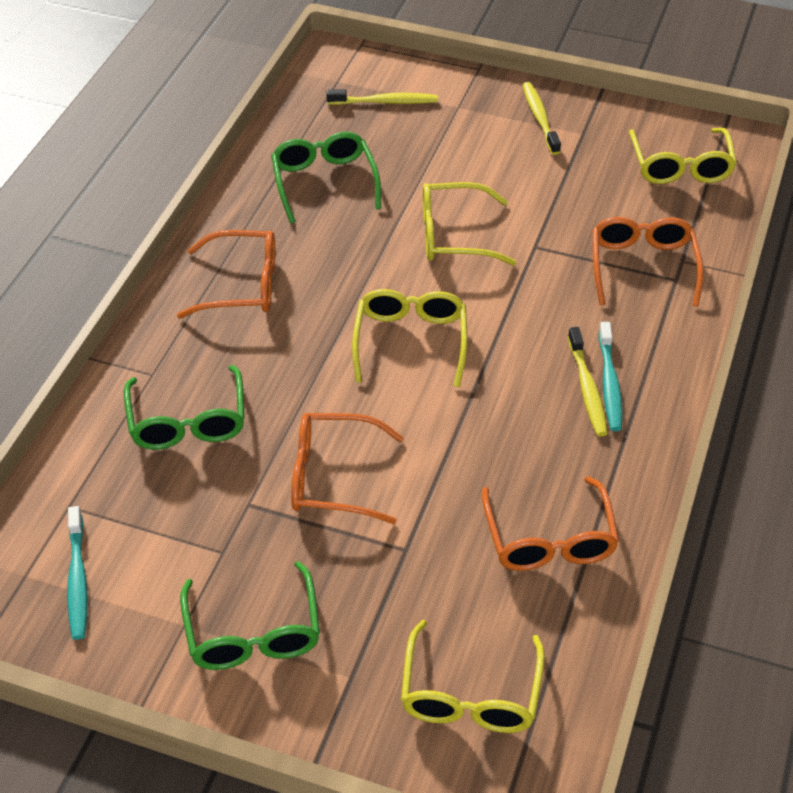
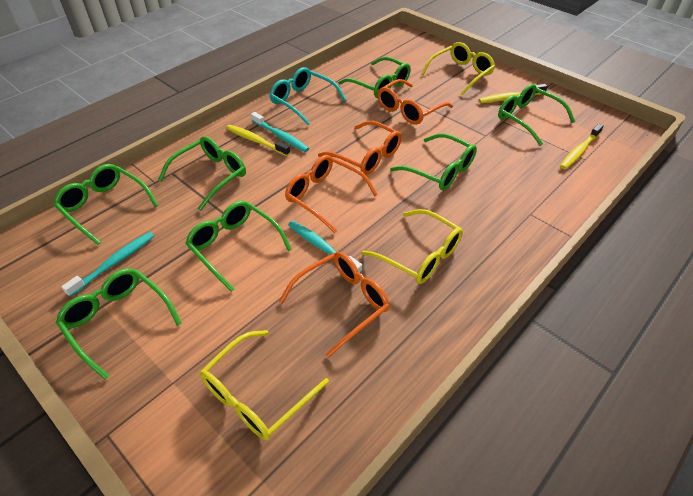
green glasses: 3 -> 7
turquoise glasses: 0 -> 1
turquoise toothbrush: 2 -> 3
yellow glasses: 4 -> 3

